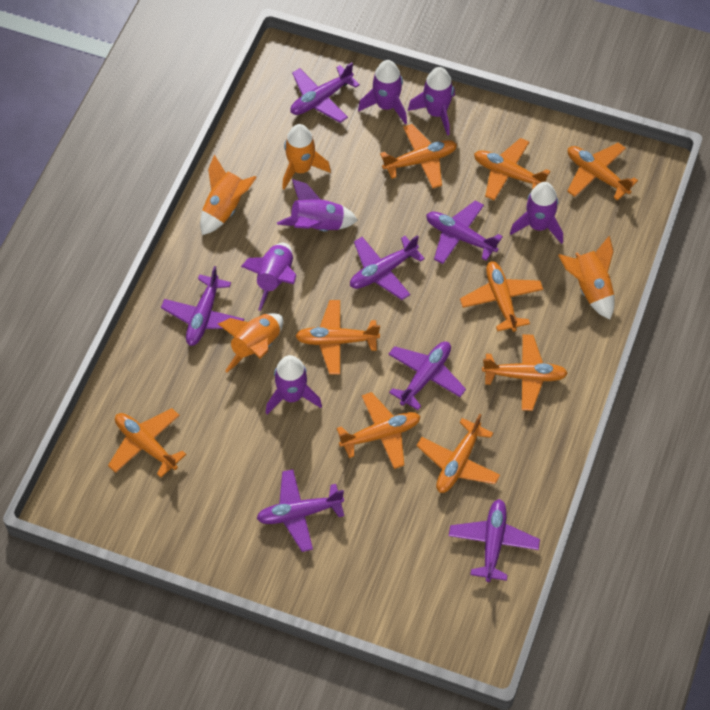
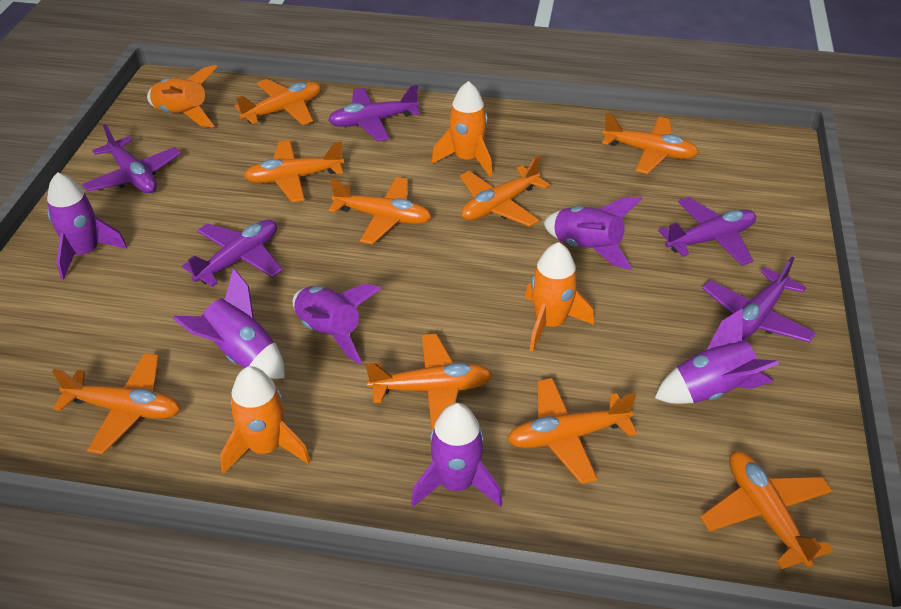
purple plane: 7 -> 5

